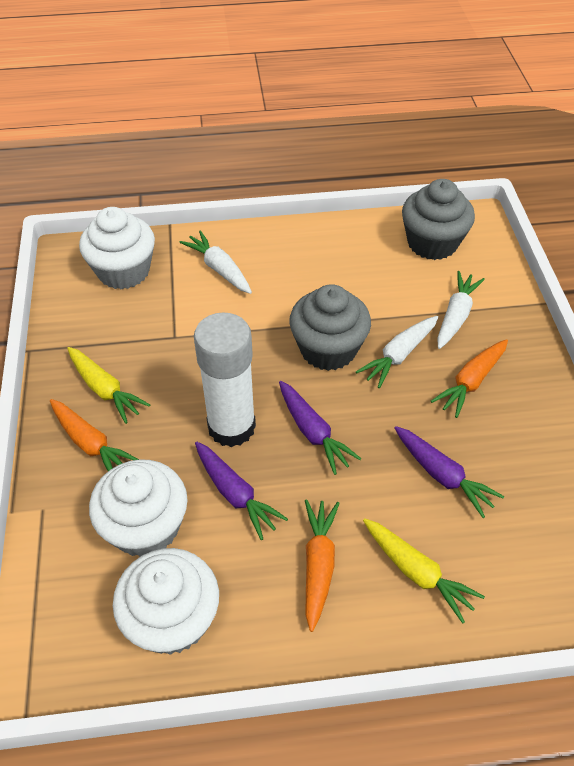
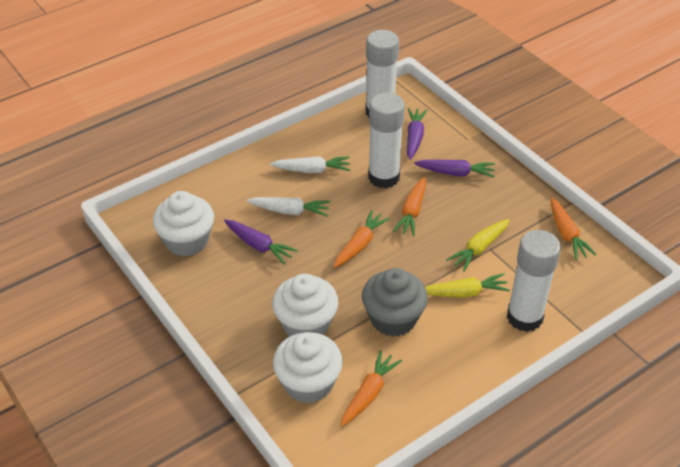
grey cupcake: 2 -> 1
orange carrot: 3 -> 4
white carrot: 3 -> 2
white glue stick: 1 -> 3

